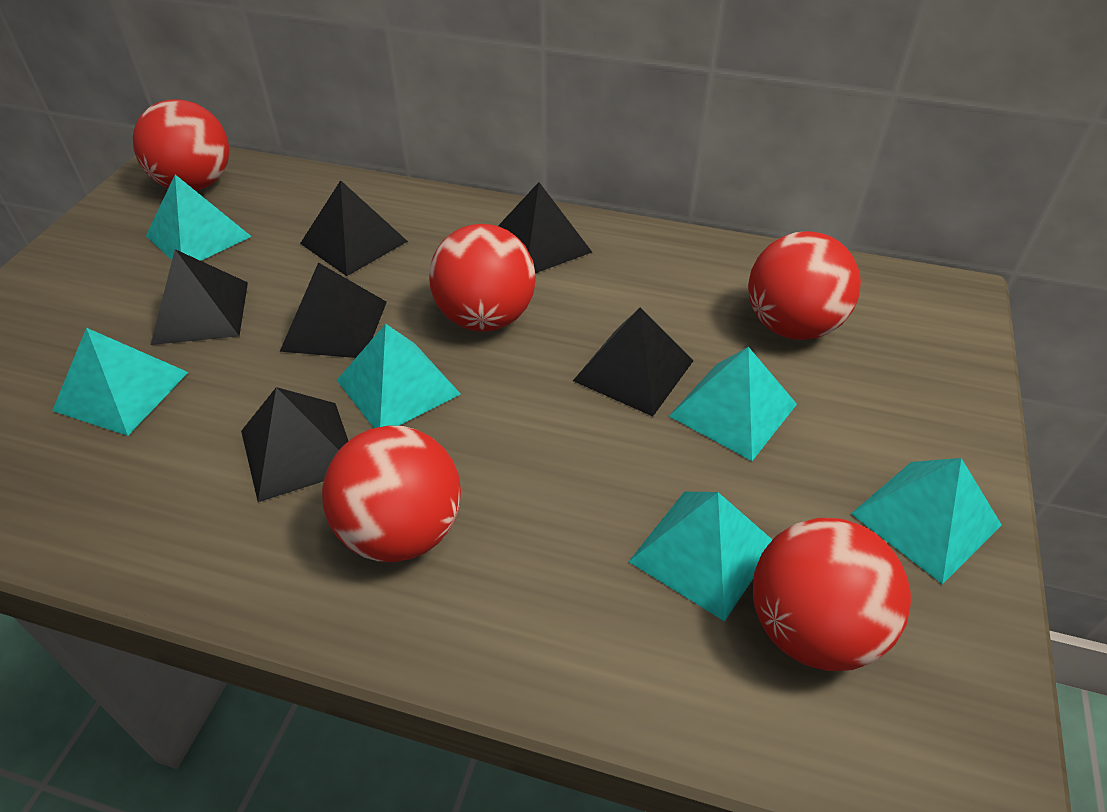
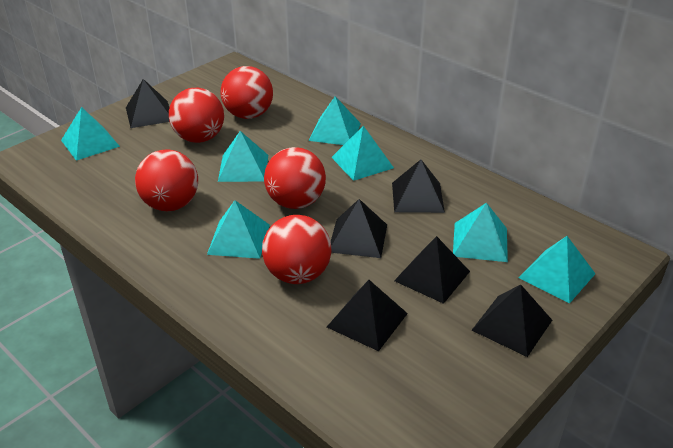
turquoise pyramid: 6 -> 7

